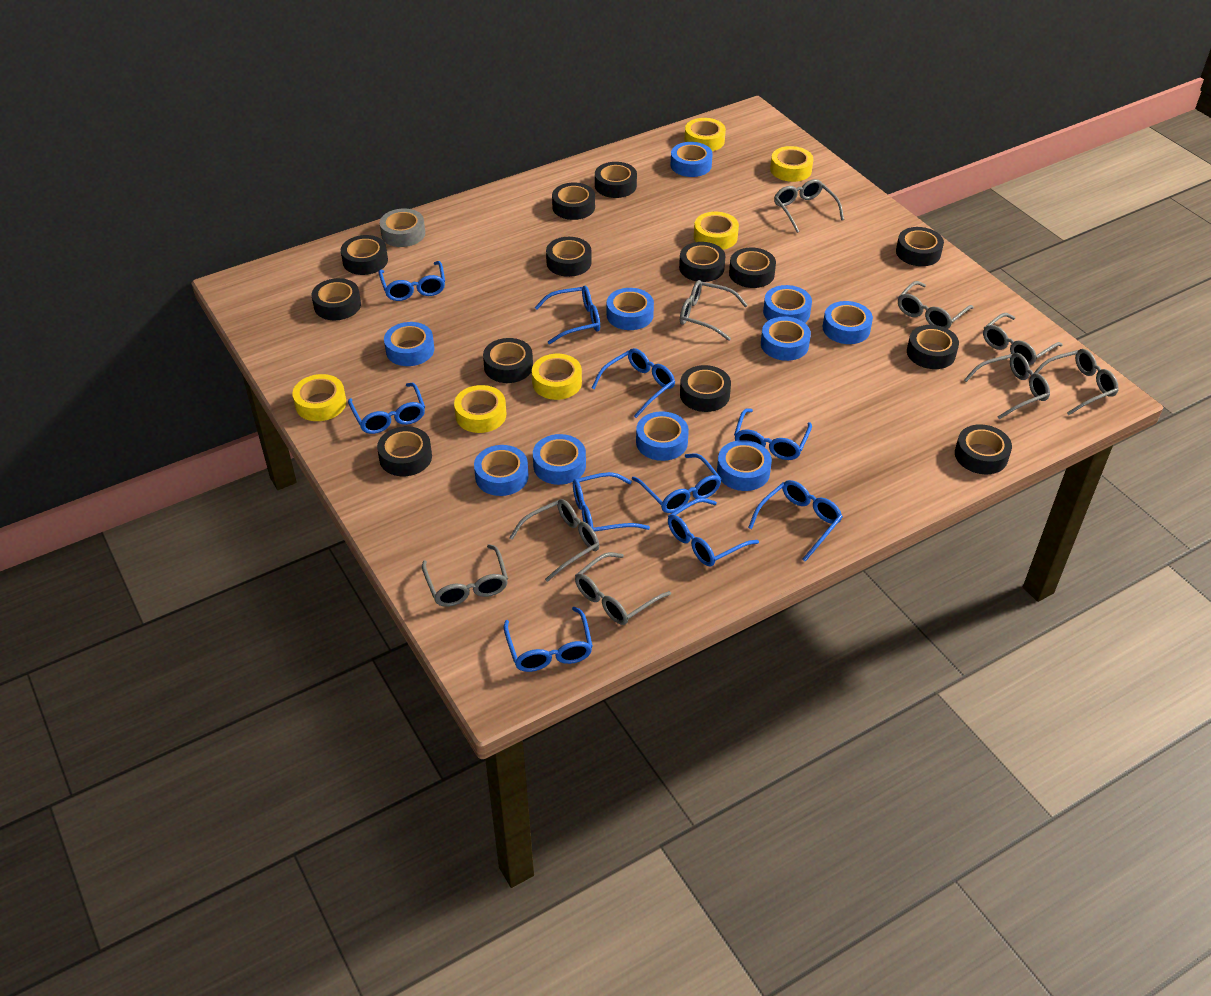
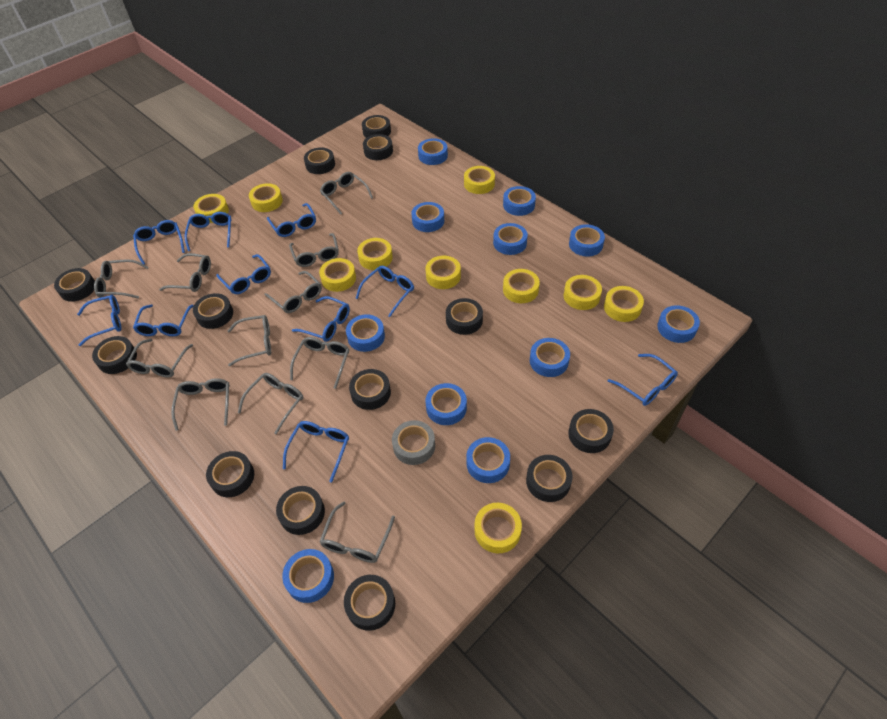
blue tape: 10 -> 11
grey glasses: 9 -> 11
yellow tape: 6 -> 10

